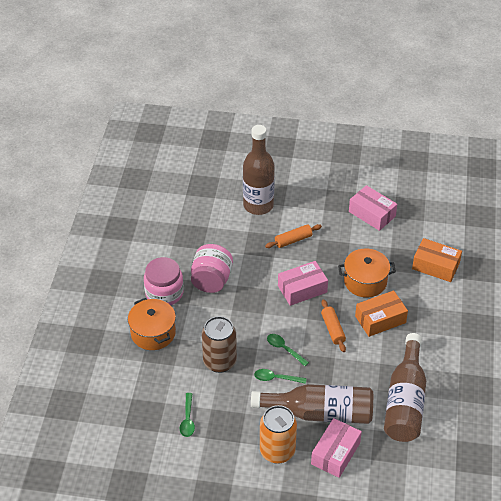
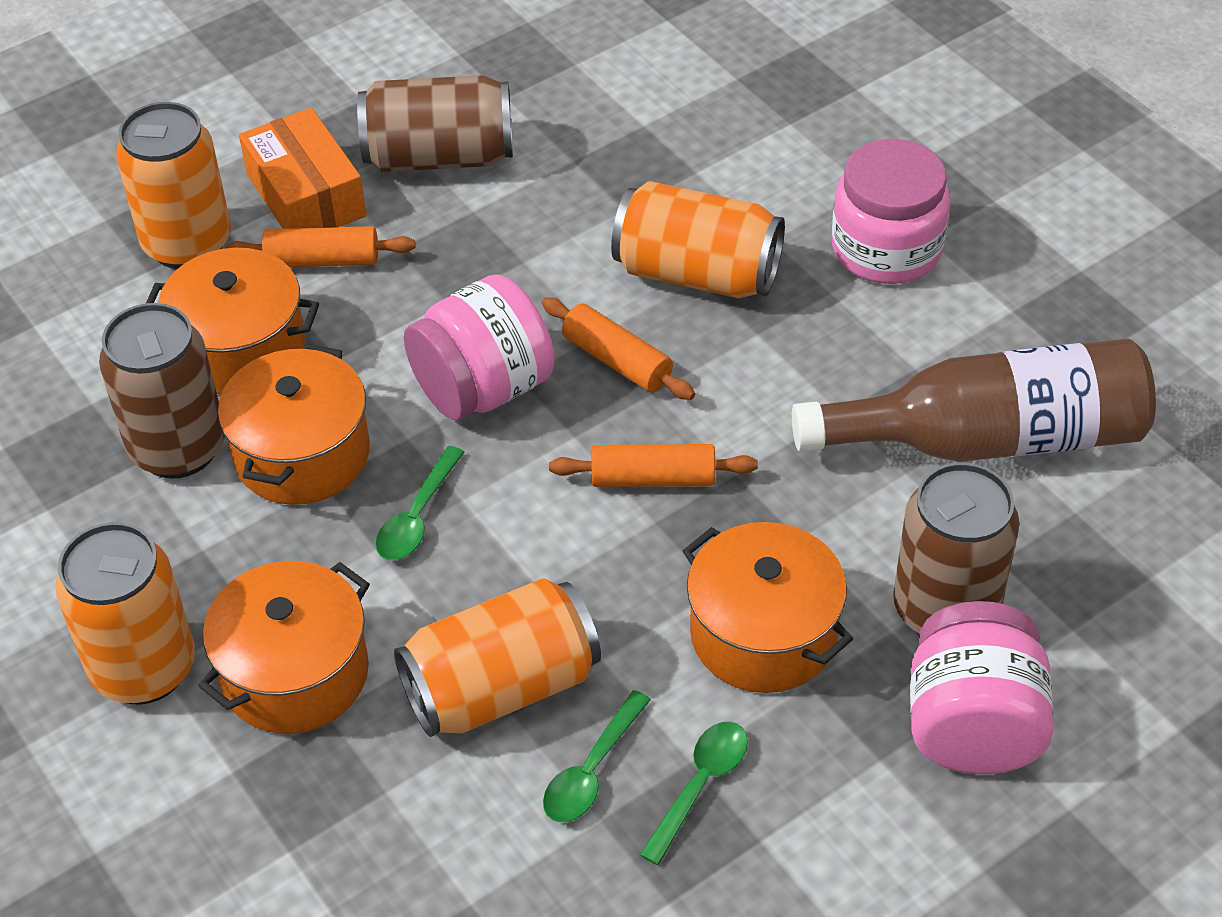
brown bottle: 3 -> 1
brown can: 1 -> 3
orange box: 2 -> 1
orange can: 1 -> 4
orange pot: 2 -> 4
orange rolling pin: 2 -> 3
pink box: 3 -> 0
pink jar: 2 -> 3

